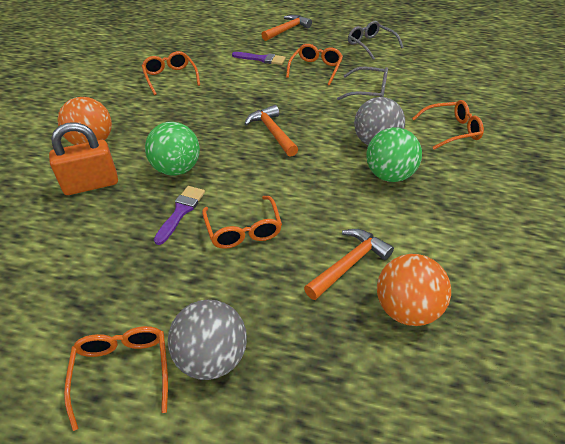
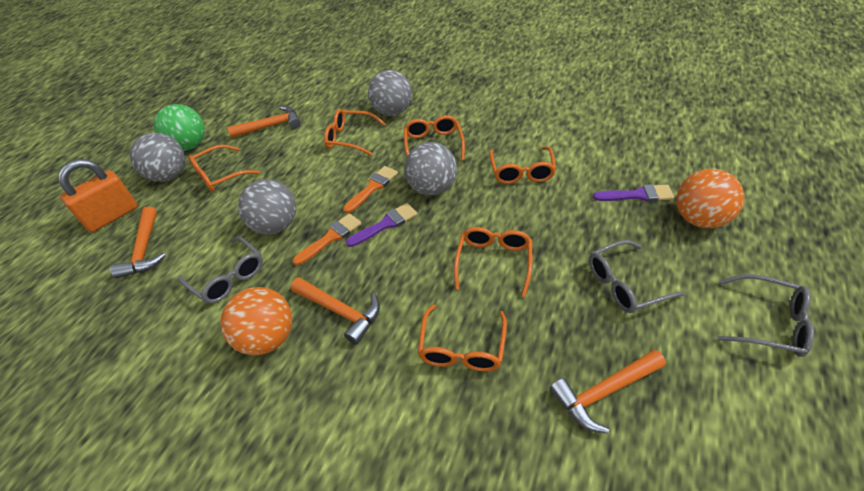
green ball: 2 -> 1
grey ball: 2 -> 4
grey glasses: 2 -> 3
orange brush: 0 -> 2
orange glasses: 5 -> 6
orange hammer: 3 -> 4

